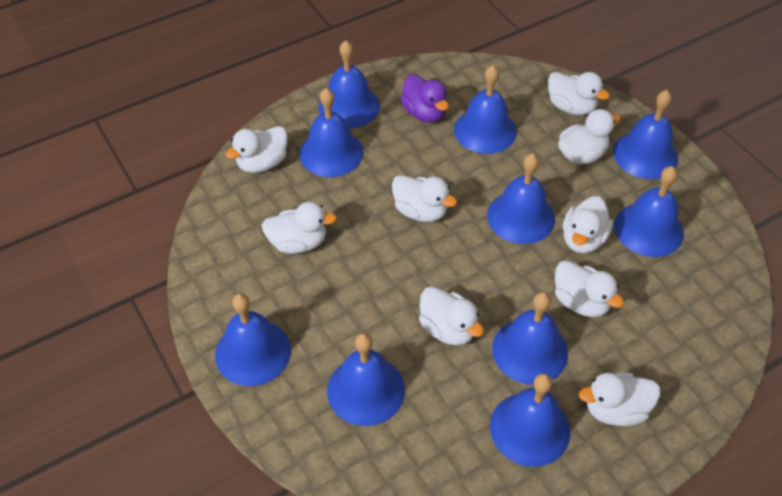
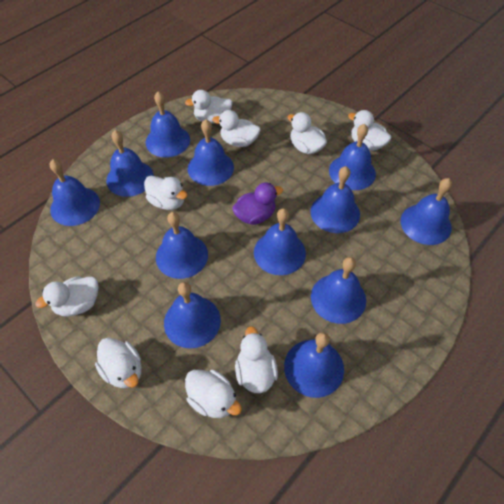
blue bell: 10 -> 12

